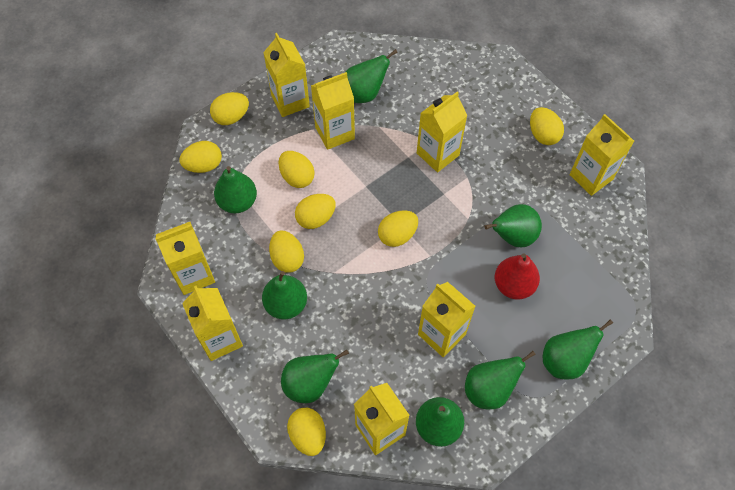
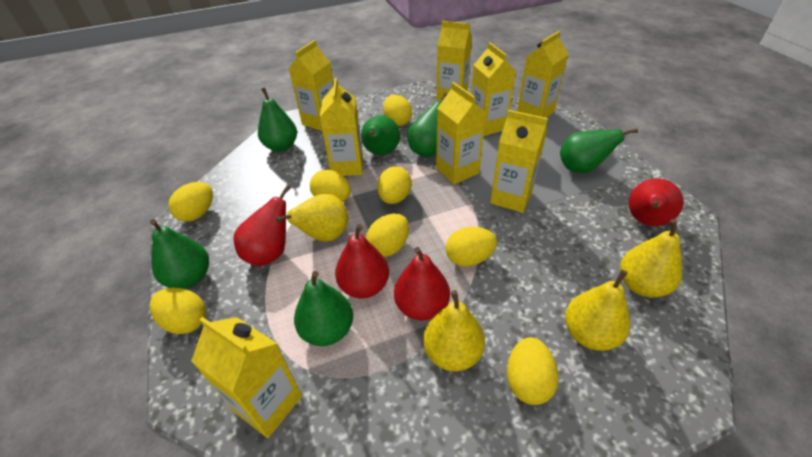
green pear: 8 -> 6
red pear: 1 -> 4
yellow pear: 0 -> 4

